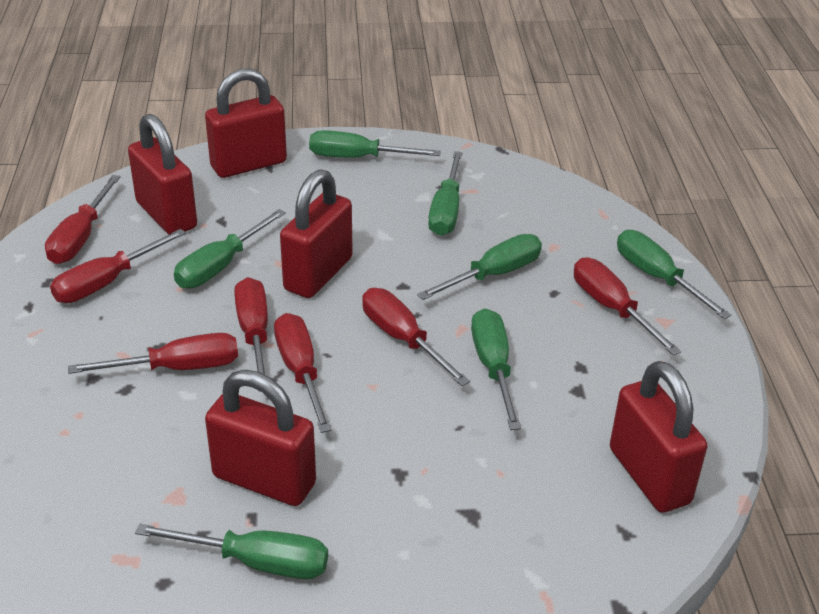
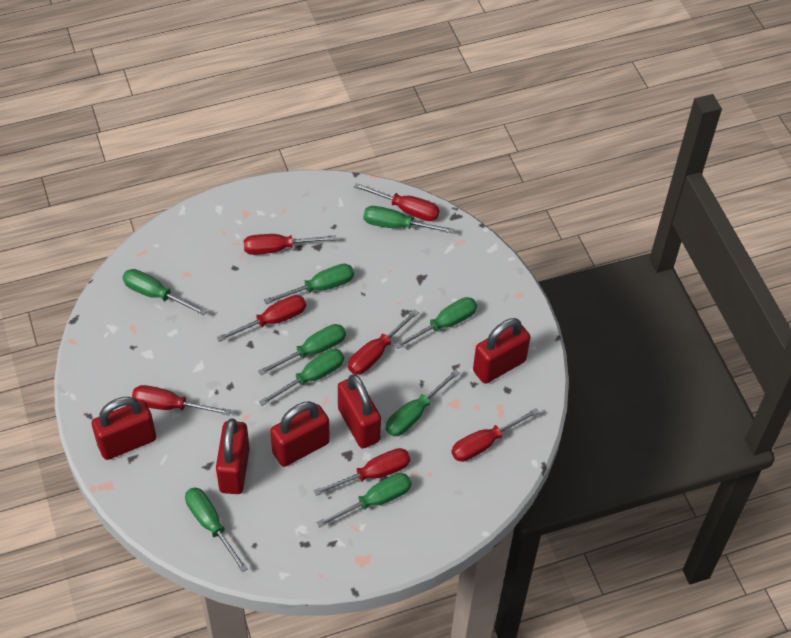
green screwdriver: 7 -> 9

